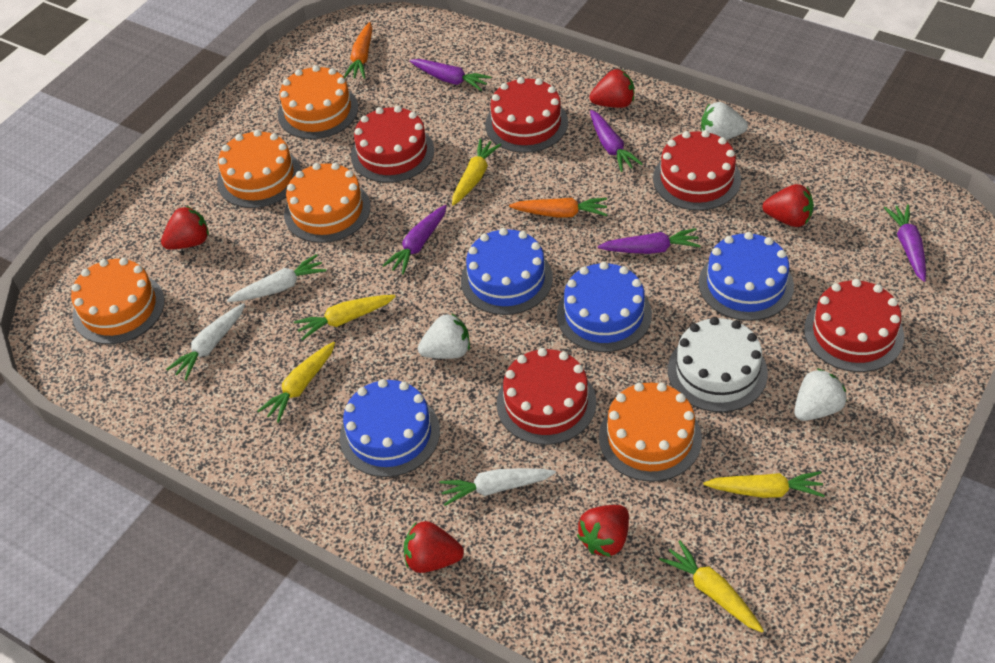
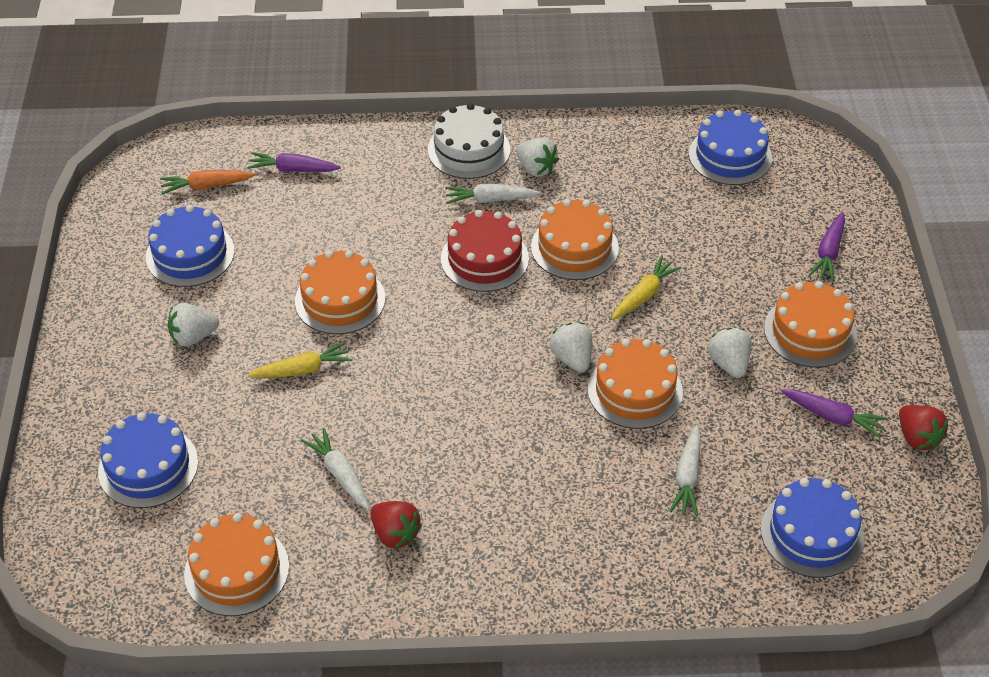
orange carrot: 2 -> 1
purple carrot: 5 -> 3
red cake: 5 -> 1
red strawberry: 5 -> 2
white strawberry: 3 -> 4
yellow carrot: 5 -> 2

